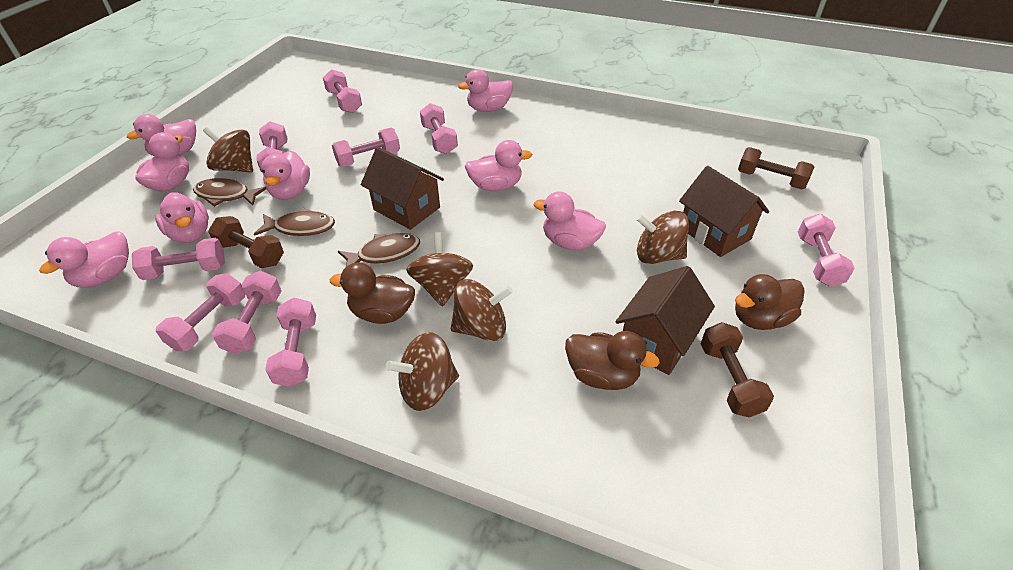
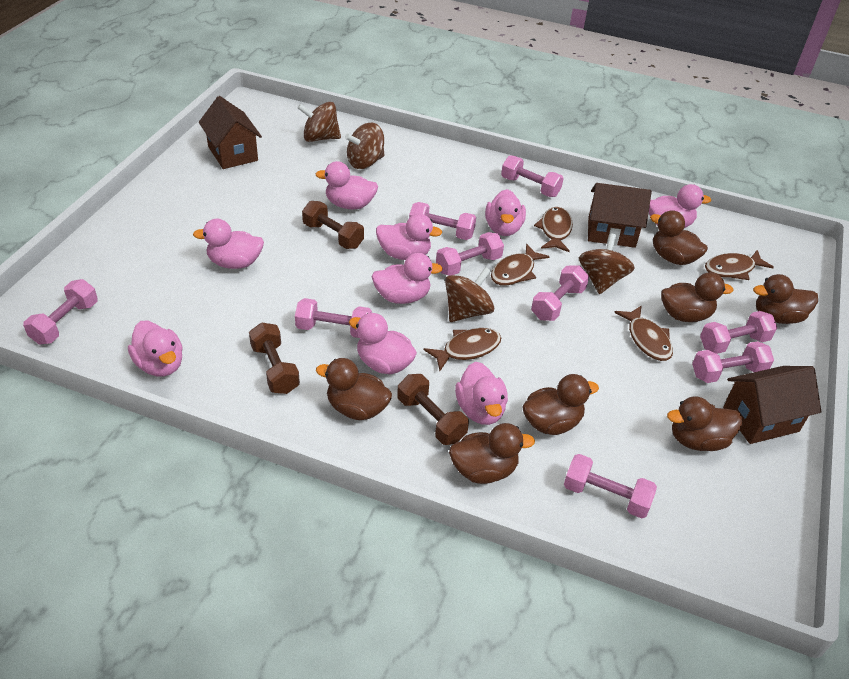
brown duck: 3 -> 7
brown fish: 3 -> 5
brown spinning top: 5 -> 4
pink duck: 8 -> 9

